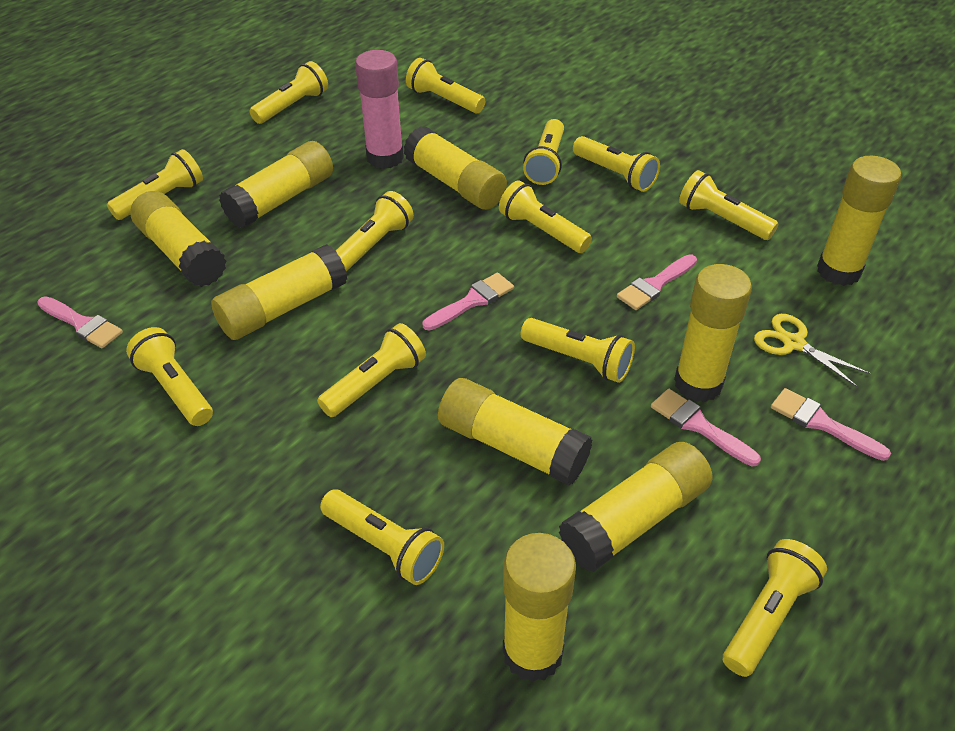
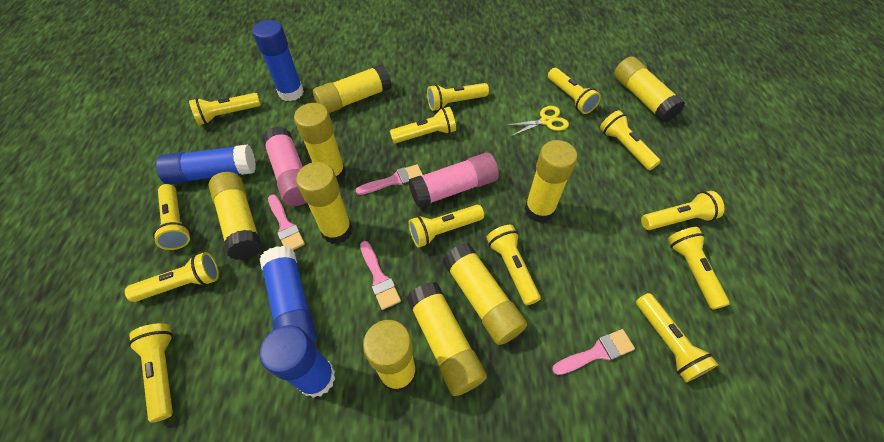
blue glue stick: 0 -> 4
pink brush: 5 -> 4
pink glue stick: 1 -> 2

